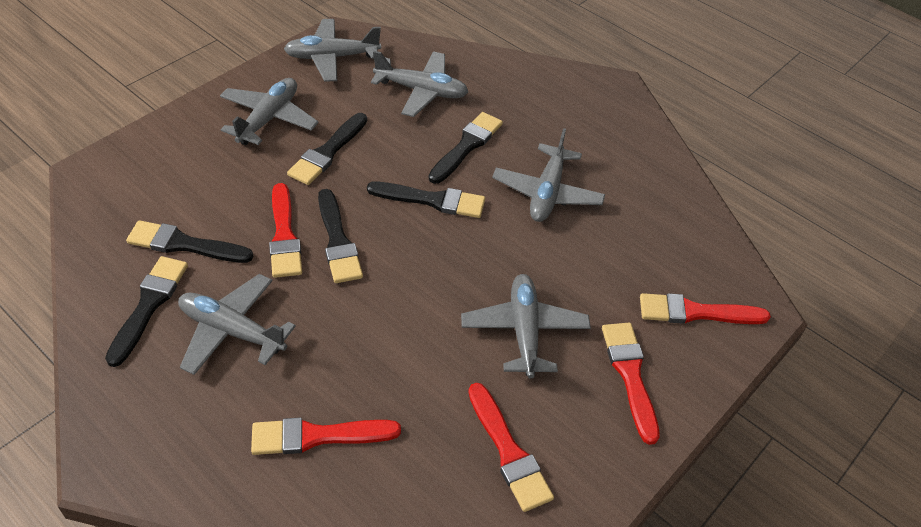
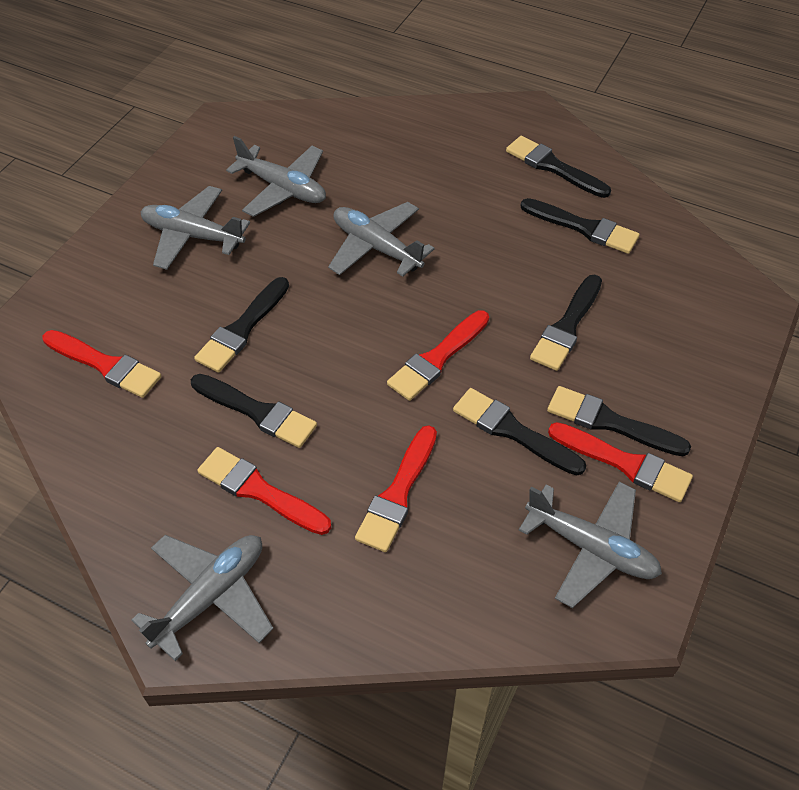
black brush: 6 -> 7
grey plane: 6 -> 5

